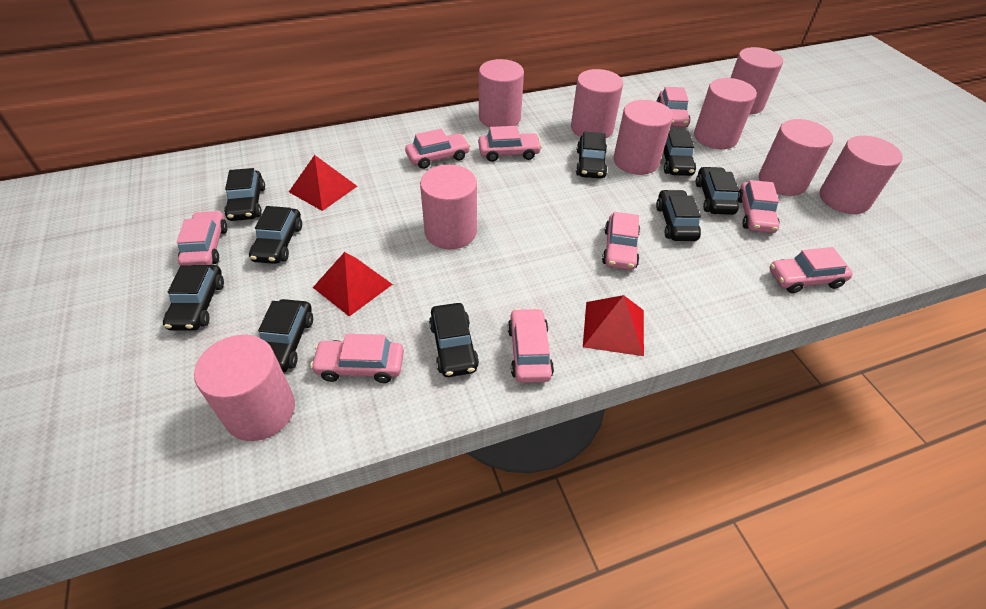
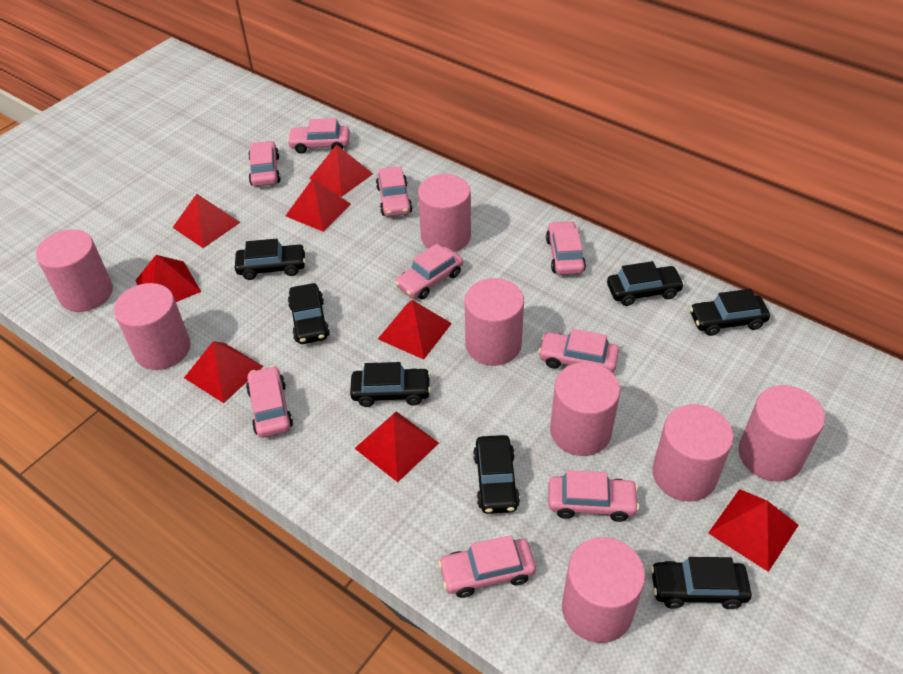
black car: 9 -> 7
pink cylinder: 9 -> 8
red pyramid: 3 -> 8

